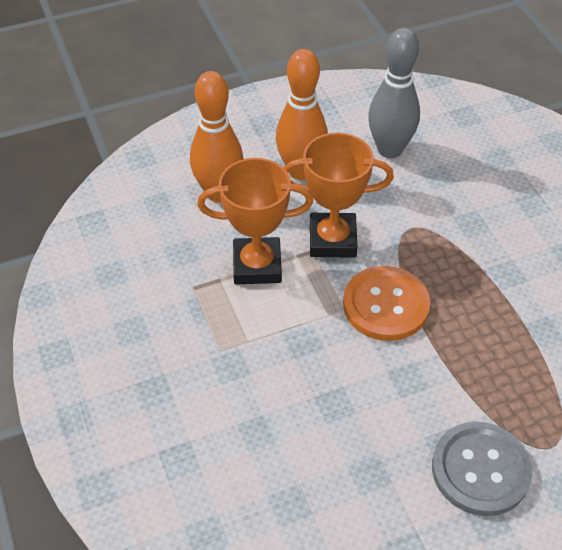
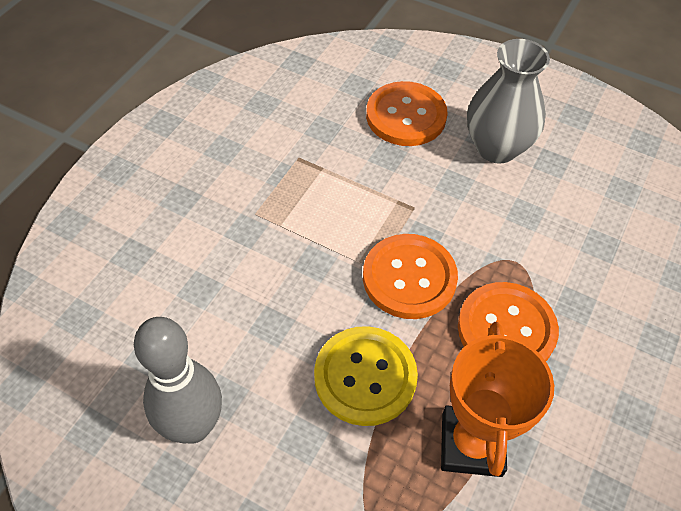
grey button: 1 -> 0
grey vase: 0 -> 1
orange bowling pin: 2 -> 0
orange button: 1 -> 3
orange trophy: 2 -> 1
yellow button: 0 -> 1

